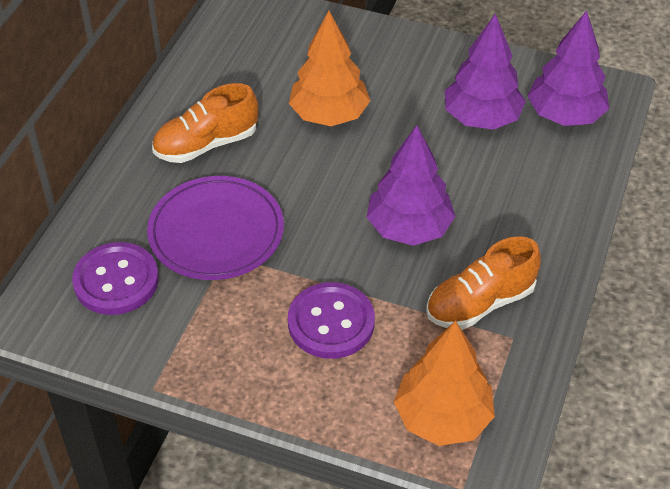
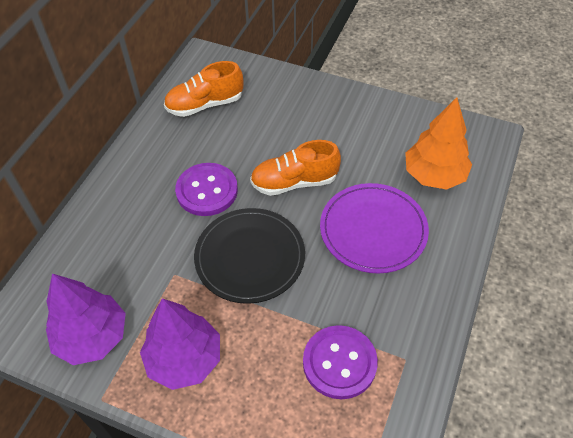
black plate: 0 -> 1
orange tree: 2 -> 1
purple tree: 3 -> 2

